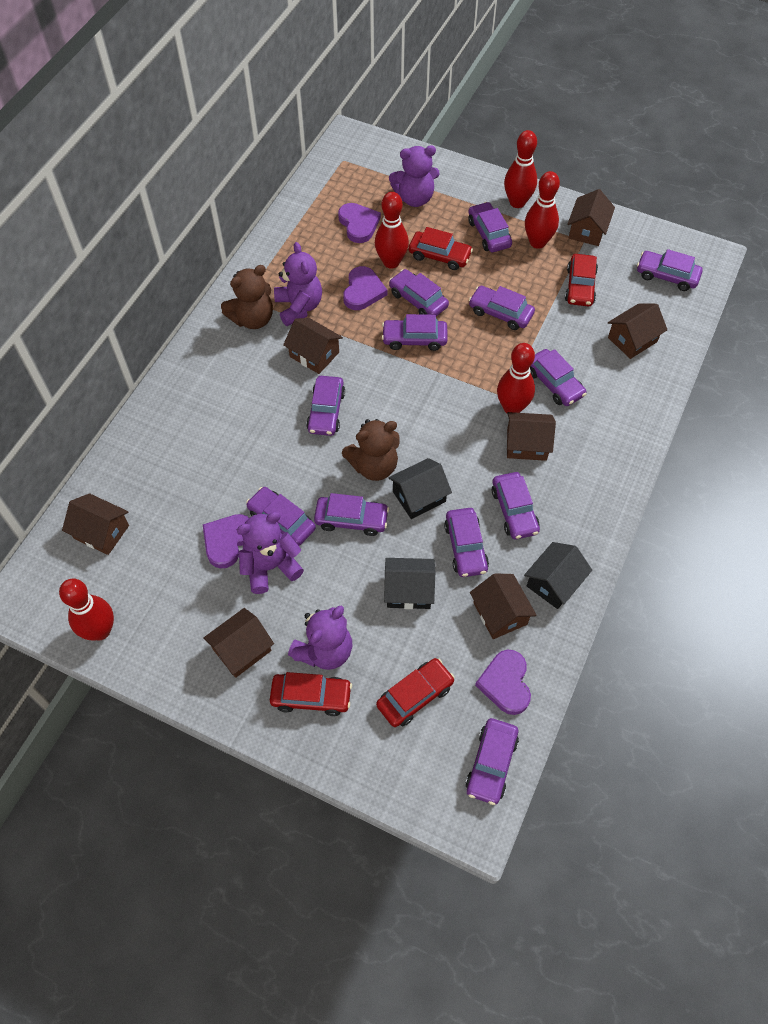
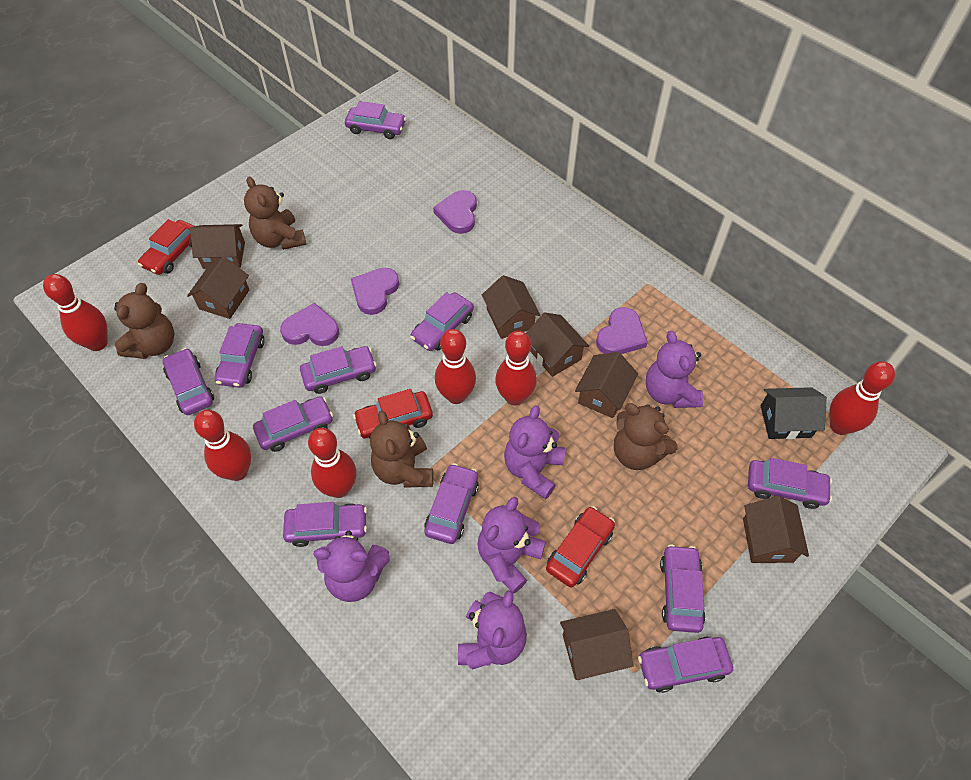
black house: 3 -> 1
brown teddy bear: 2 -> 4
purple car: 12 -> 11
purple teddy bear: 4 -> 5
red bowling pin: 5 -> 6
red car: 4 -> 3

